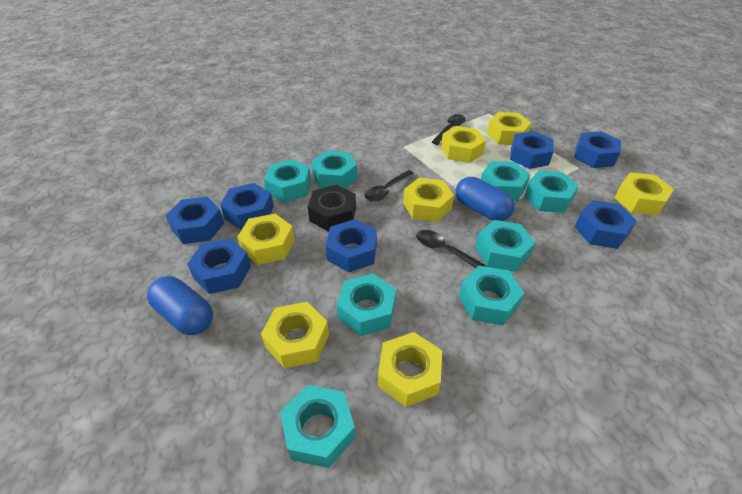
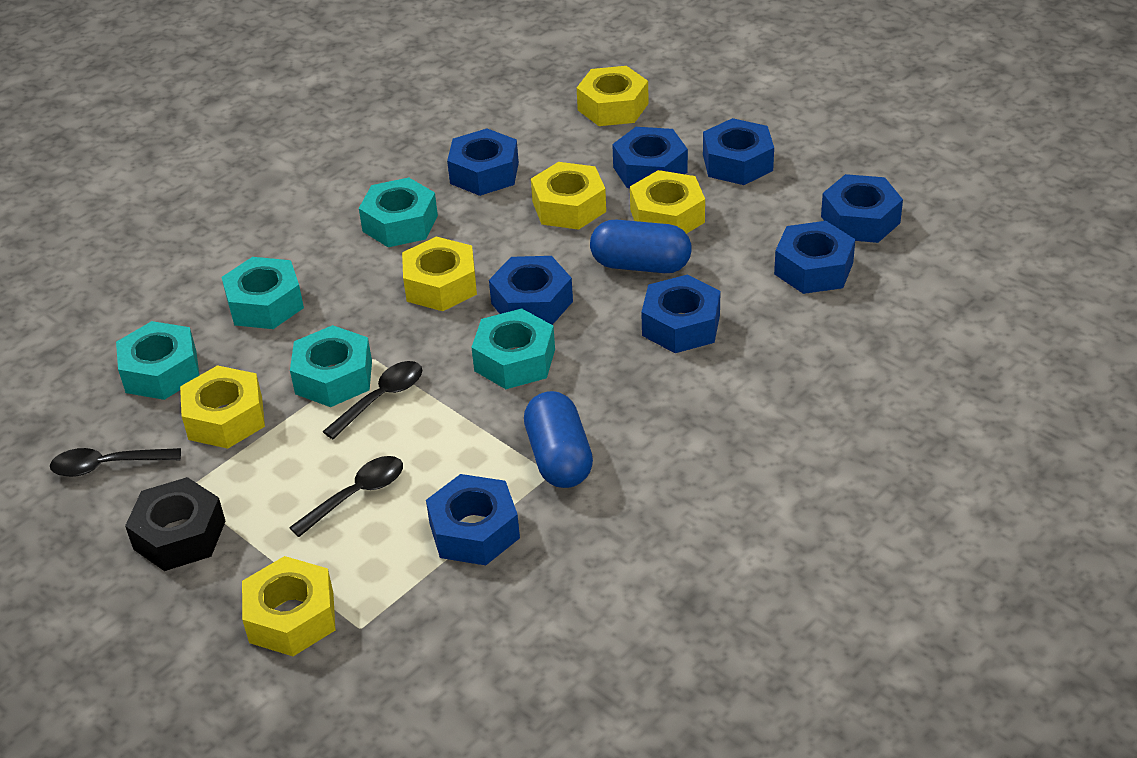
blue nut: 7 -> 8
turquoise nut: 8 -> 5
yellow nut: 7 -> 6

